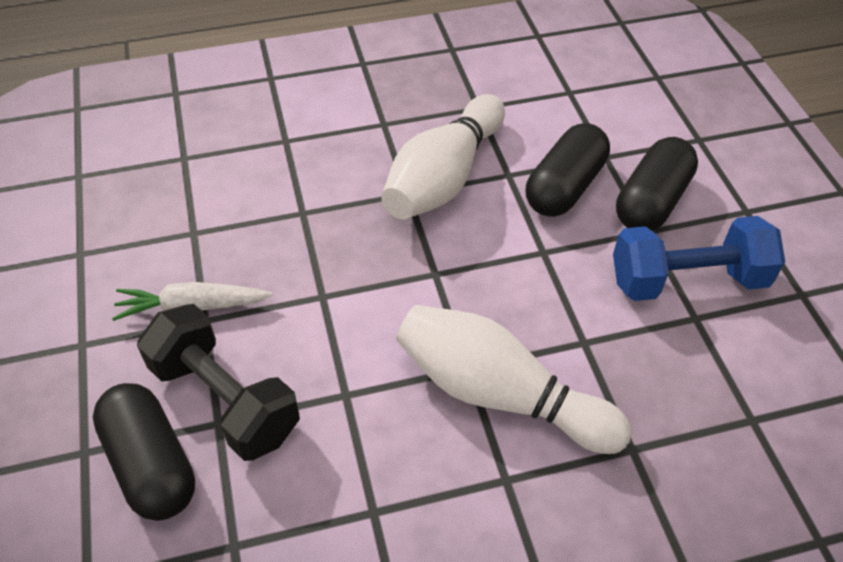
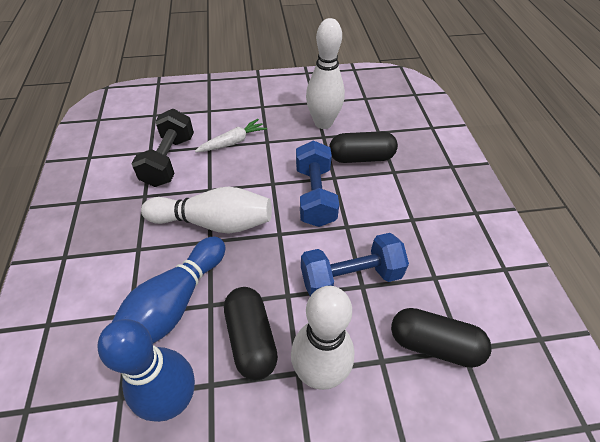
blue bowling pin: 0 -> 2
blue dumbbell: 1 -> 2
white bowling pin: 2 -> 3

